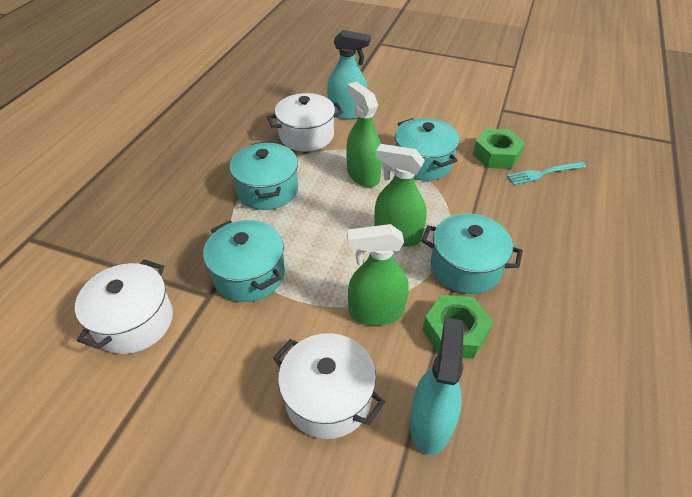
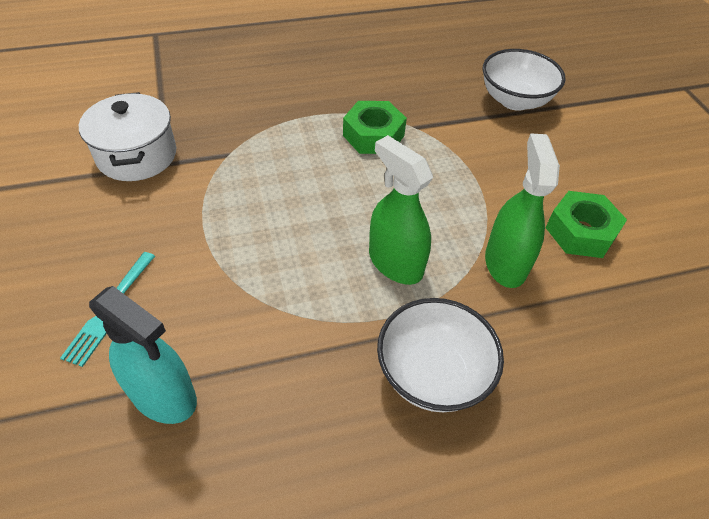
green spray bottle: 3 -> 2
turquoise pot: 4 -> 0
turquoise spray bottle: 2 -> 1
white bowl: 0 -> 2
white pot: 3 -> 1

